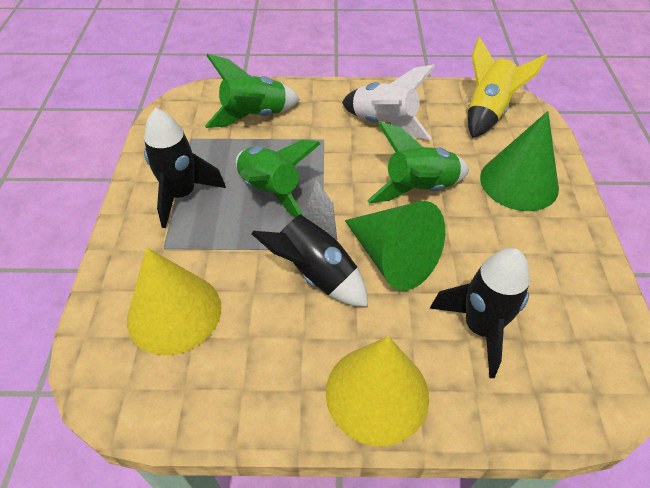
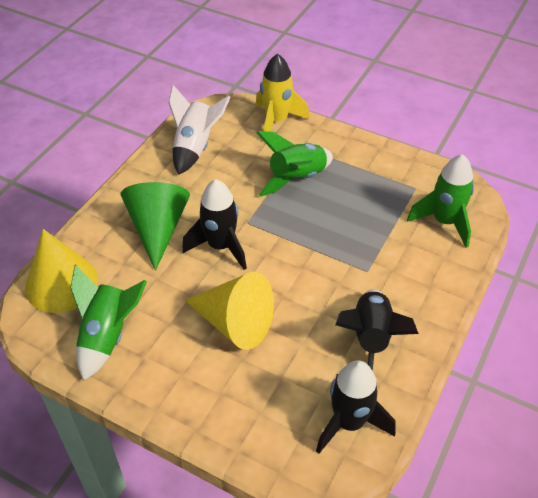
green cone: 2 -> 1

